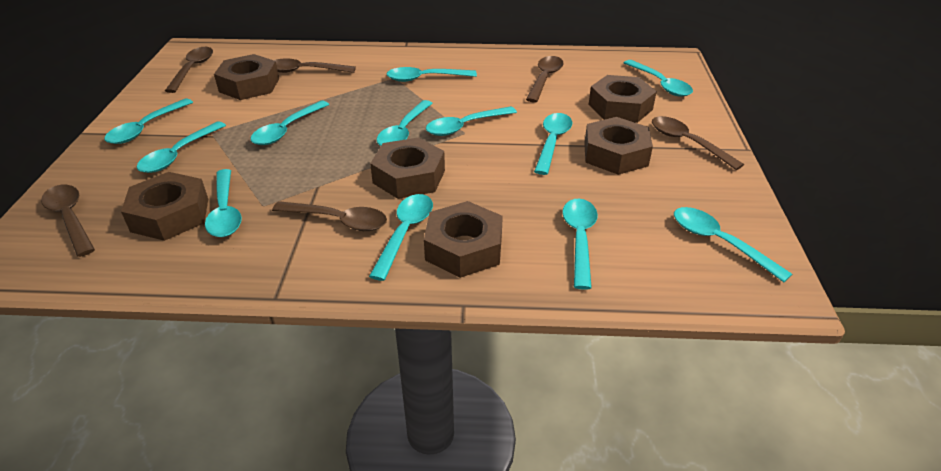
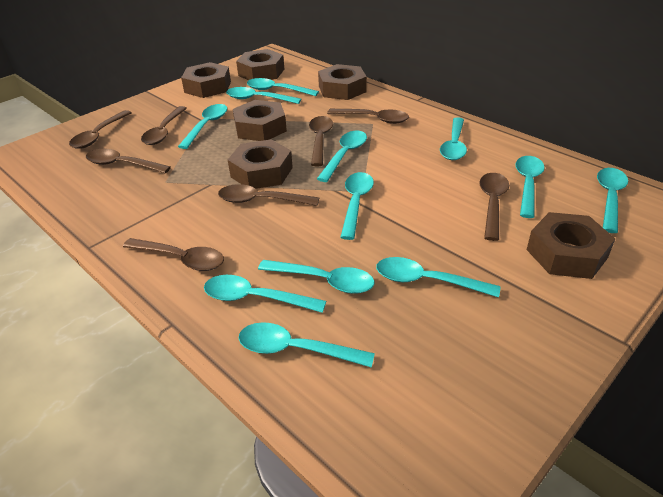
brown spoon: 6 -> 8

